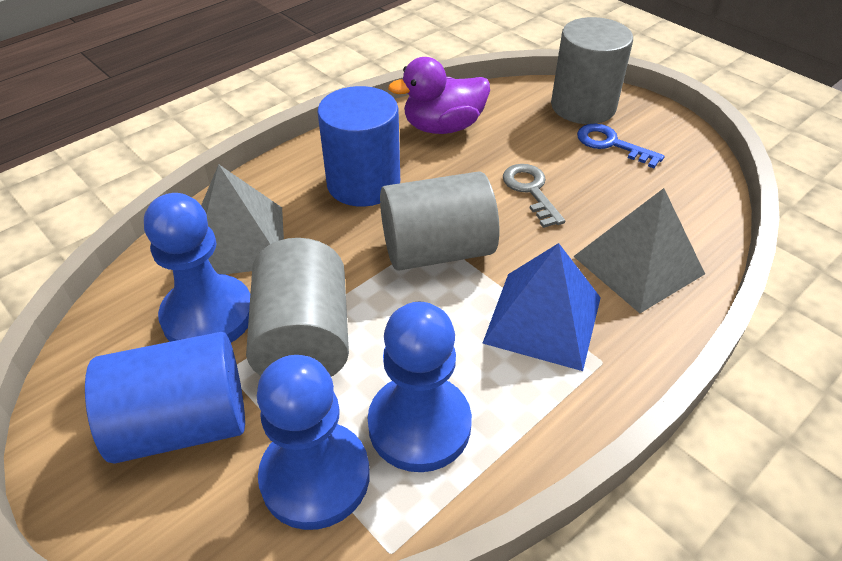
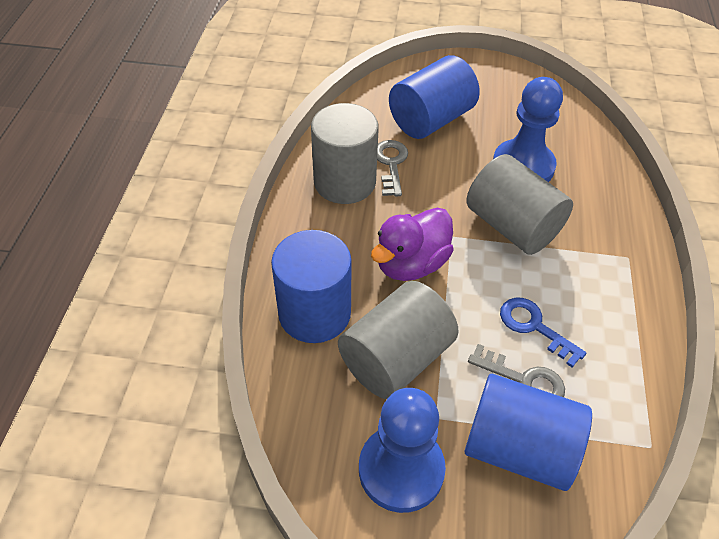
blue cylinder: 2 -> 3
blue pawn: 3 -> 2
blue pyramid: 1 -> 0
grey key: 1 -> 2
grey pyramid: 2 -> 0

